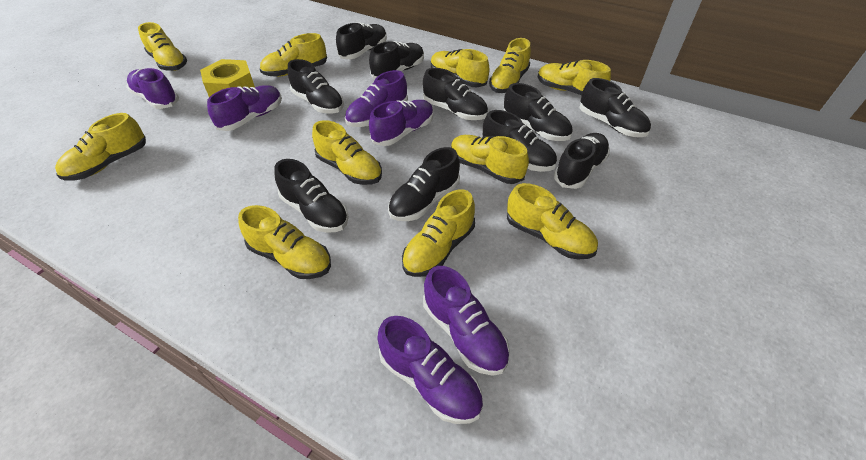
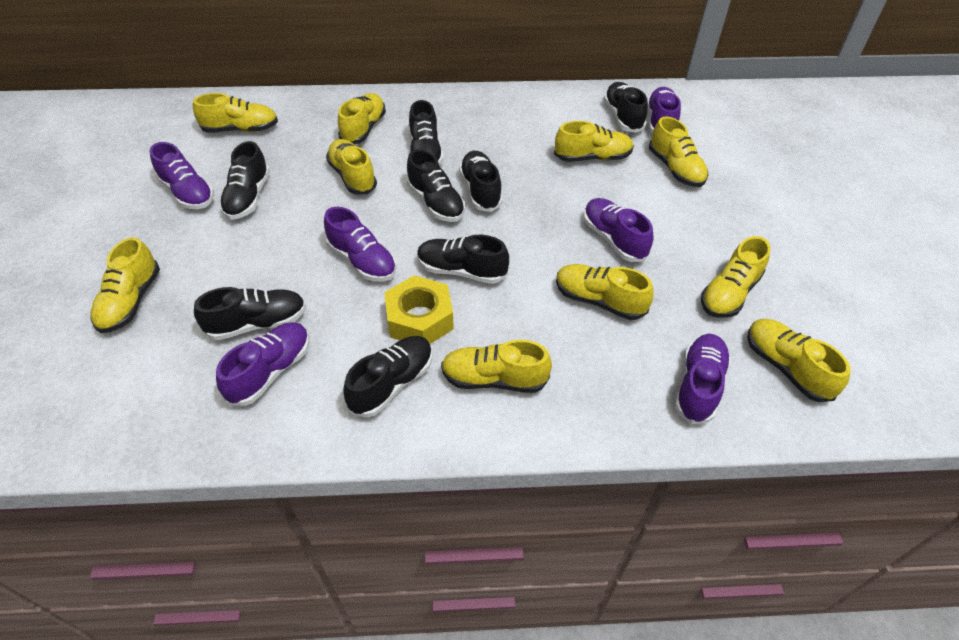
black shoe: 10 -> 8
yellow shoe: 11 -> 10

